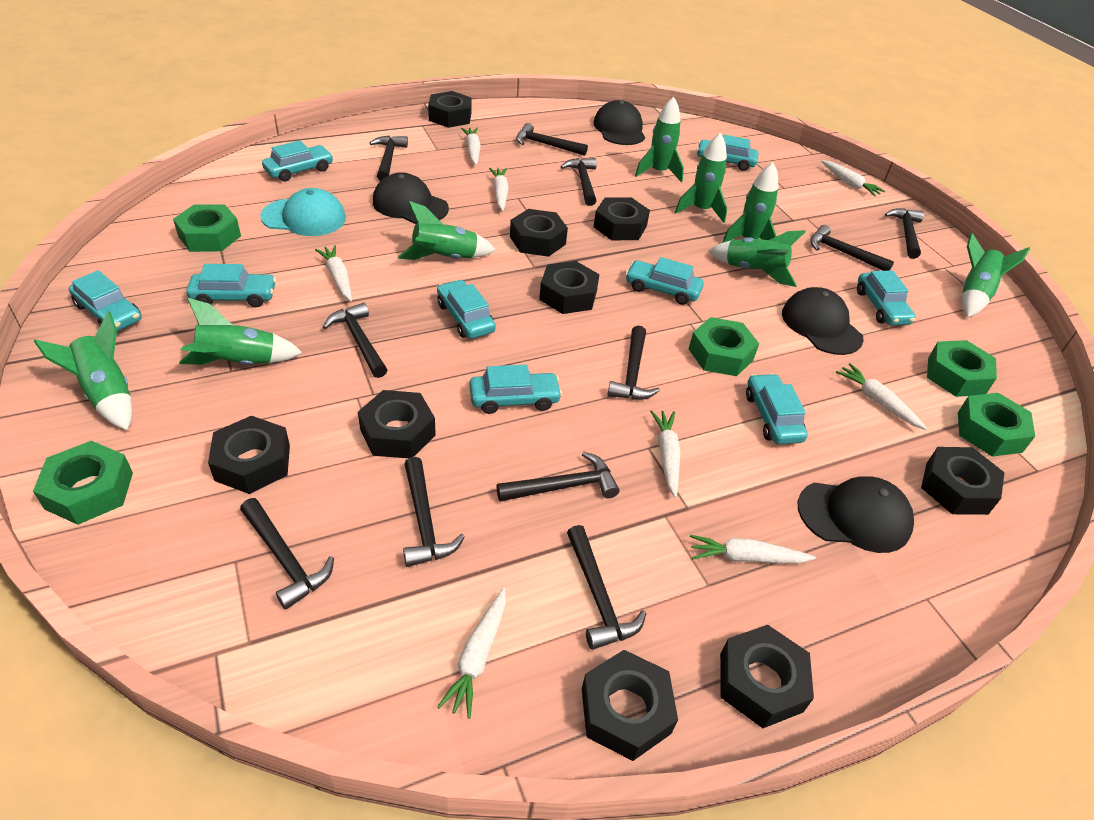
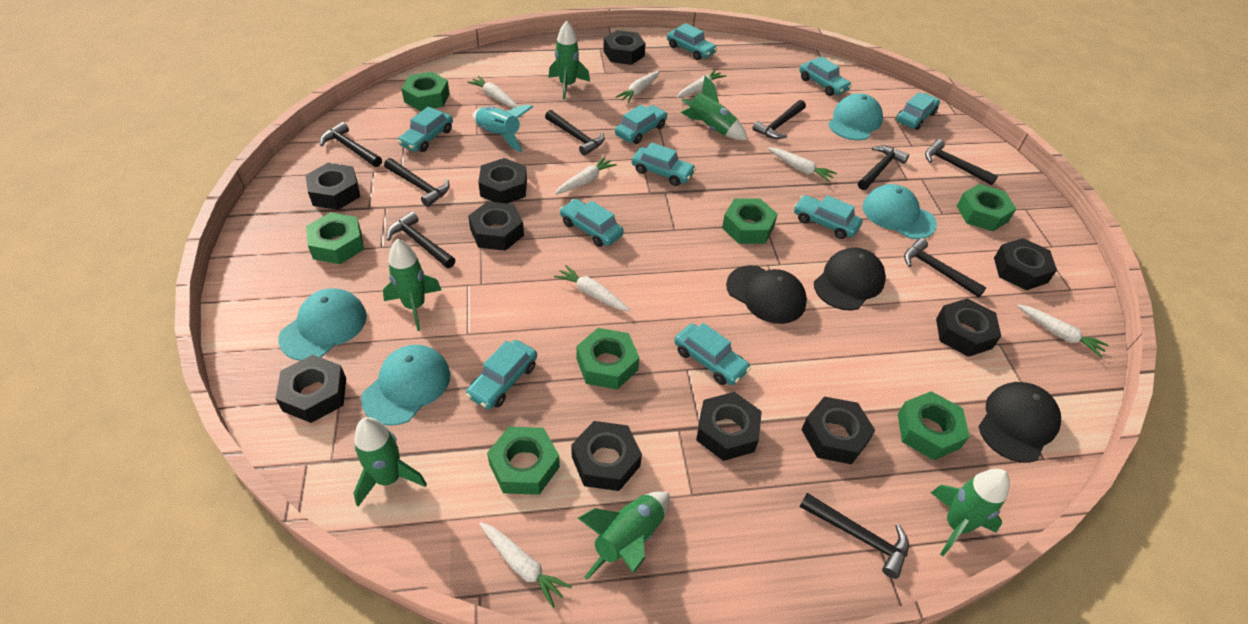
black cap: 4 -> 3
black hammer: 11 -> 9
black nut: 9 -> 10
green nut: 5 -> 7
green rocket: 8 -> 6
turquoise cap: 1 -> 4
turquoise car: 9 -> 10
turquoise rocket: 0 -> 1

